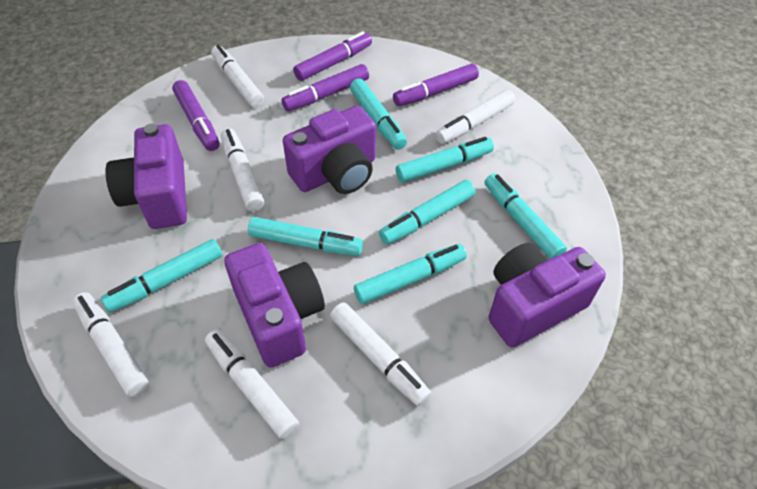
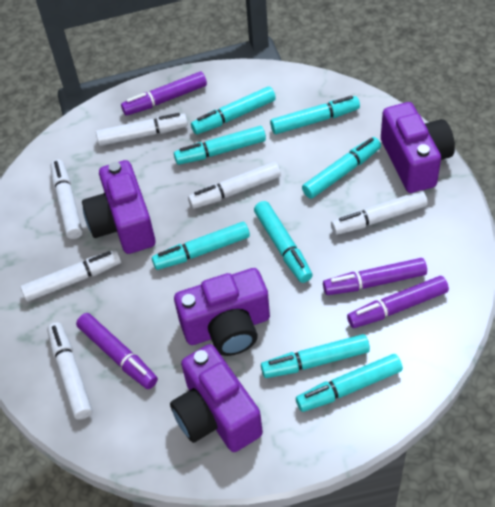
turquoise marker: 7 -> 8

